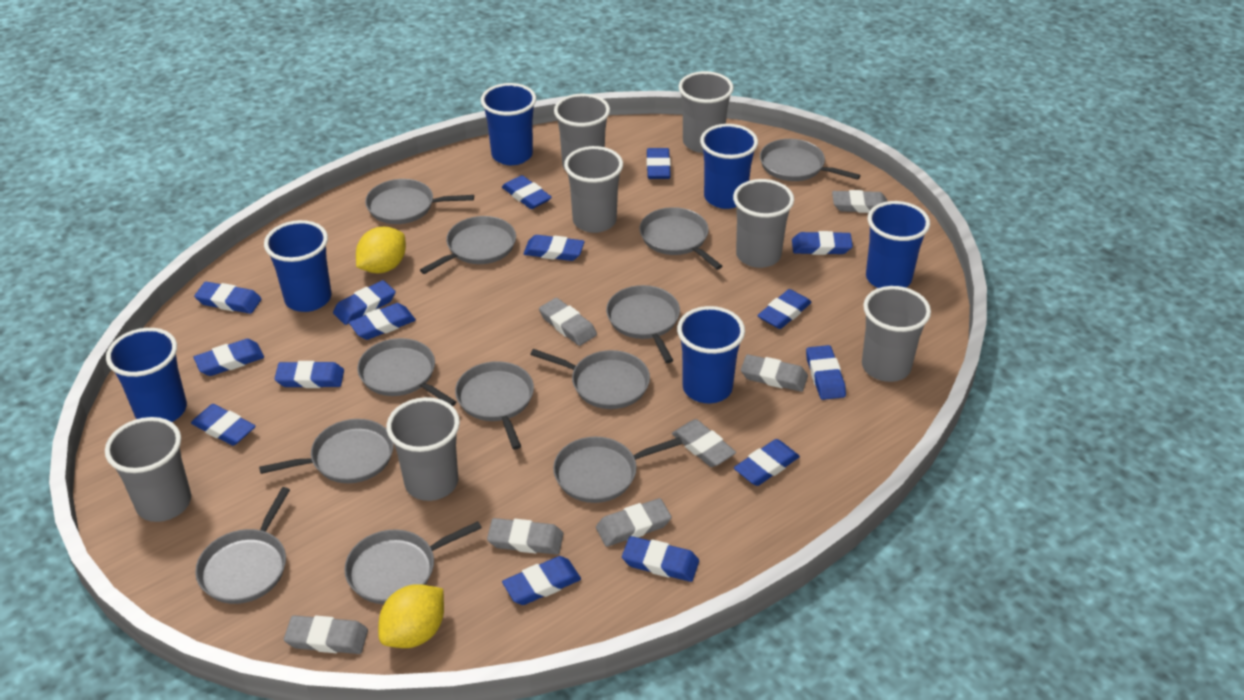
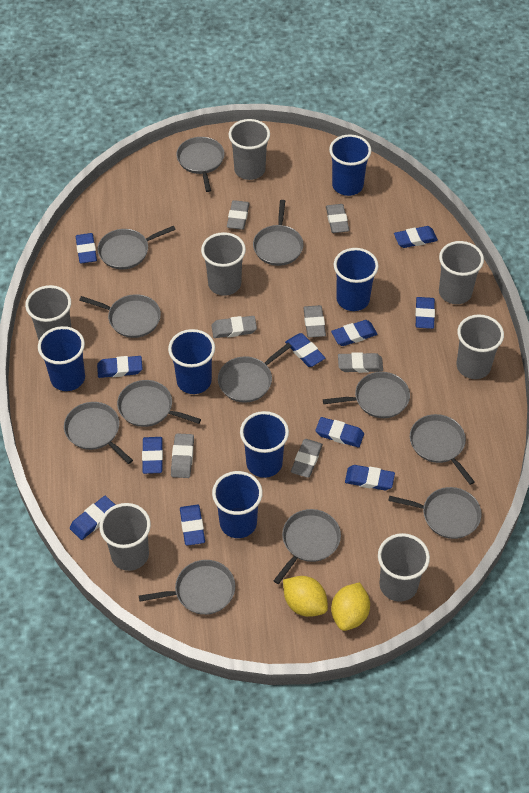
blue eraser: 15 -> 11

